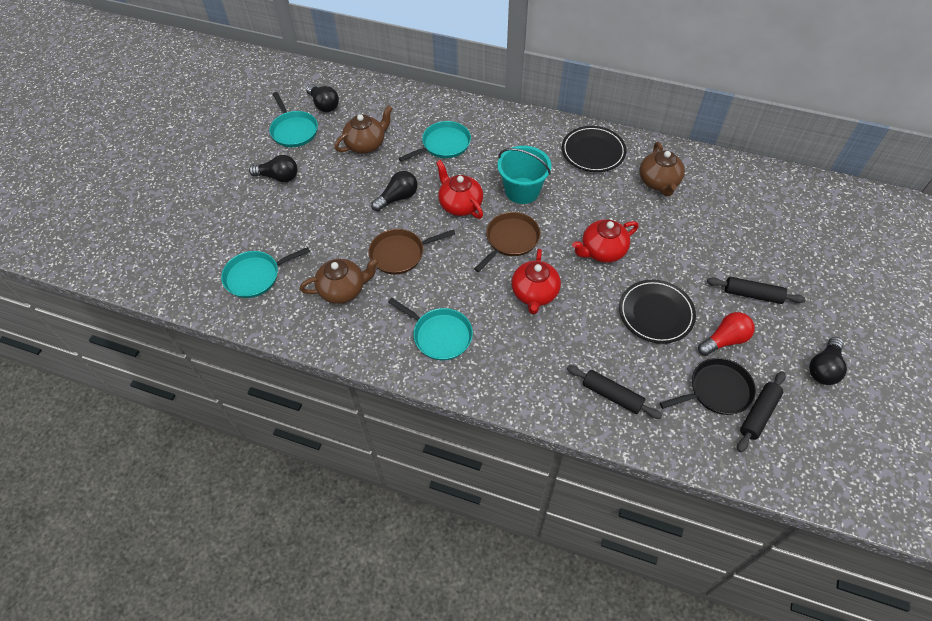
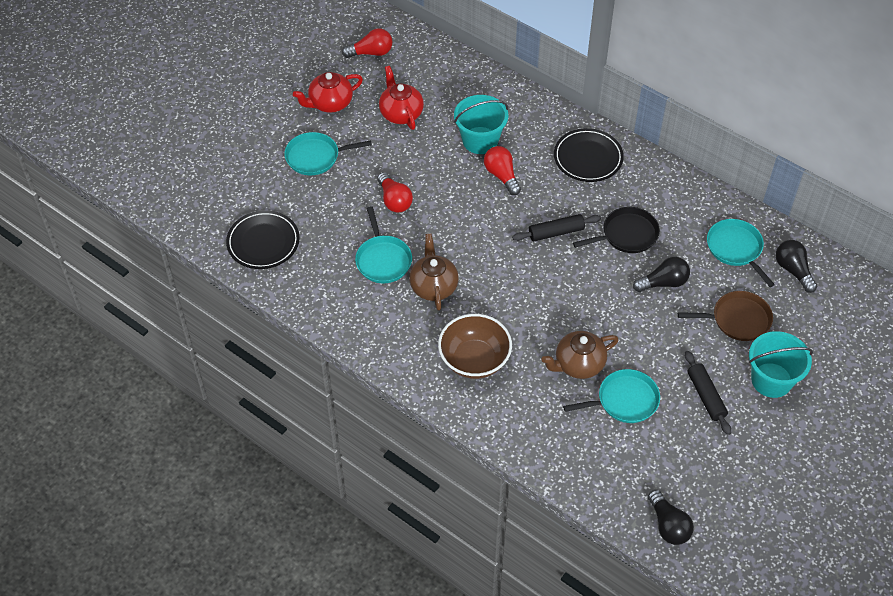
black light bulb: 4 -> 3
black rolling pin: 3 -> 2
brown bowl: 0 -> 1
brown pan: 2 -> 1
brown teapot: 3 -> 2
red light bulb: 1 -> 3
red teapot: 3 -> 2
turquoise bucket: 1 -> 2

